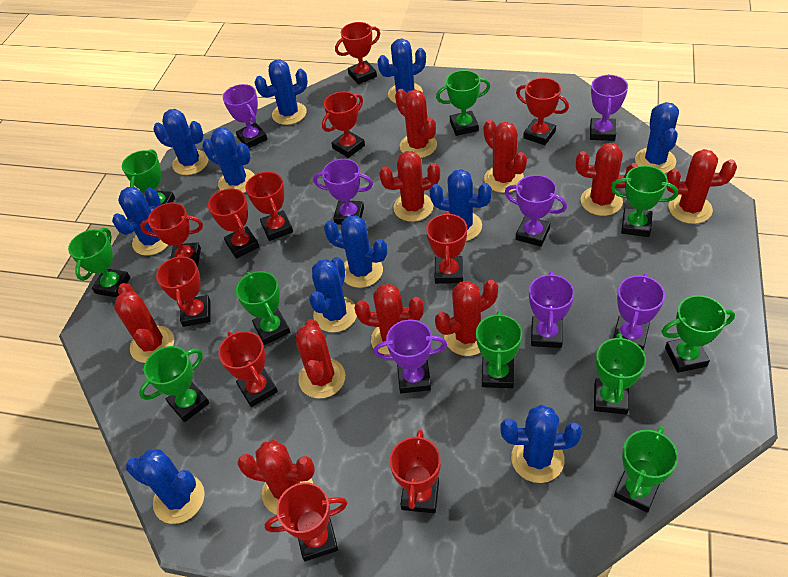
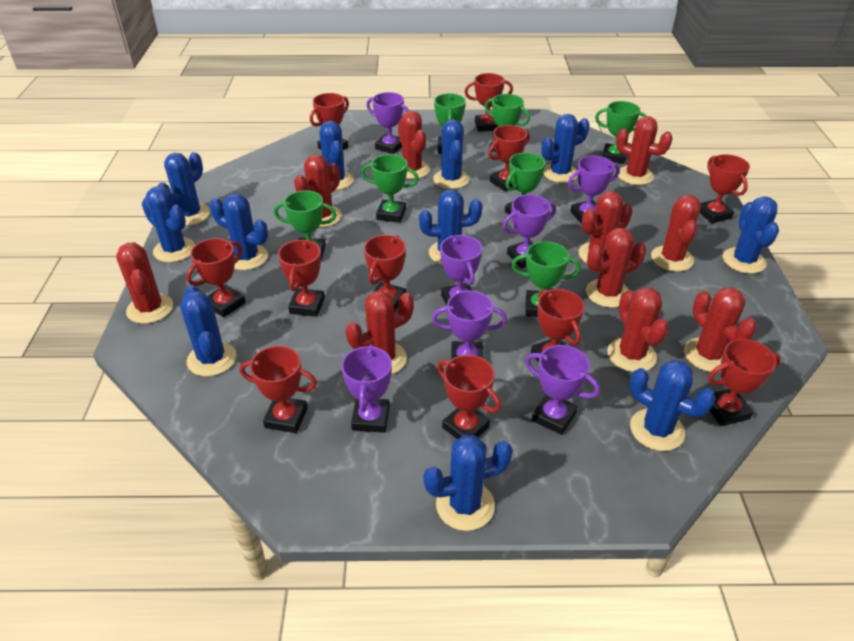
green trophy: 10 -> 7

